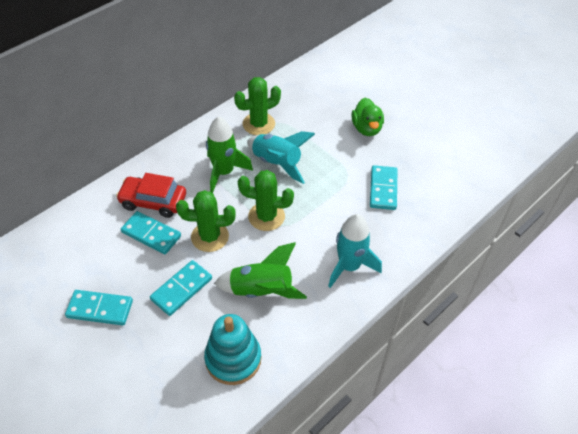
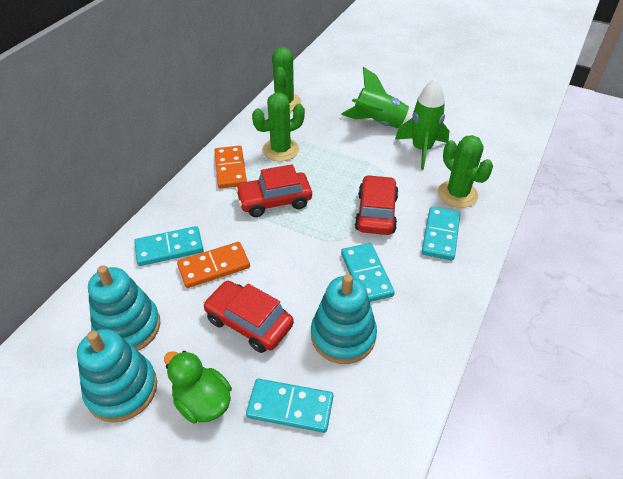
orange domino: 0 -> 2
red car: 1 -> 3
turquoise rocket: 2 -> 0
turquoise stacking toy: 1 -> 3

